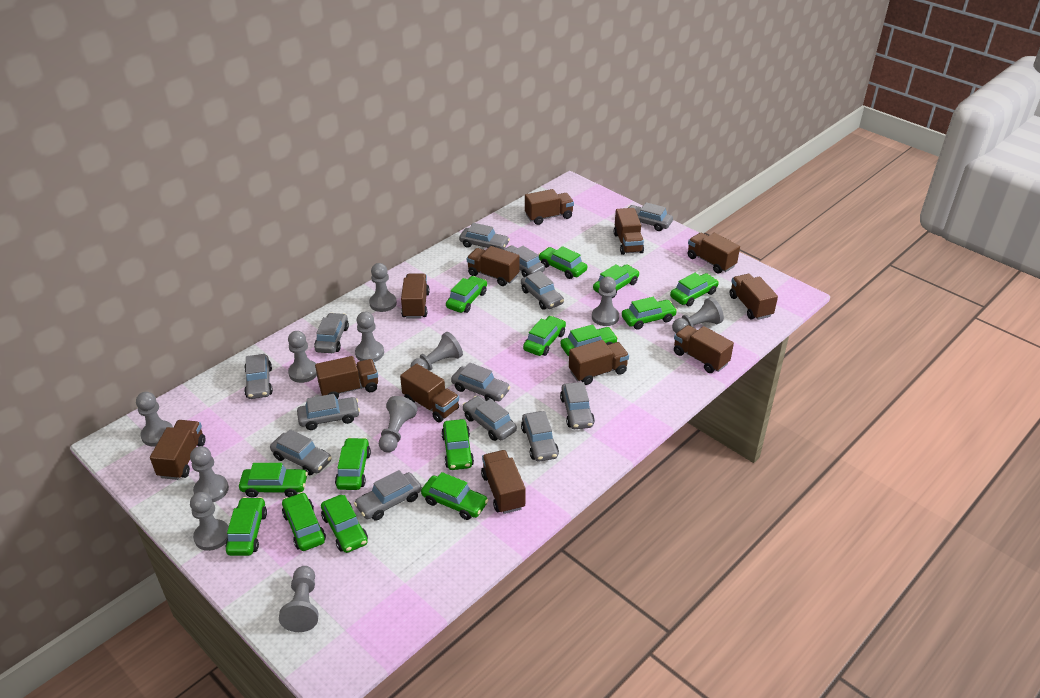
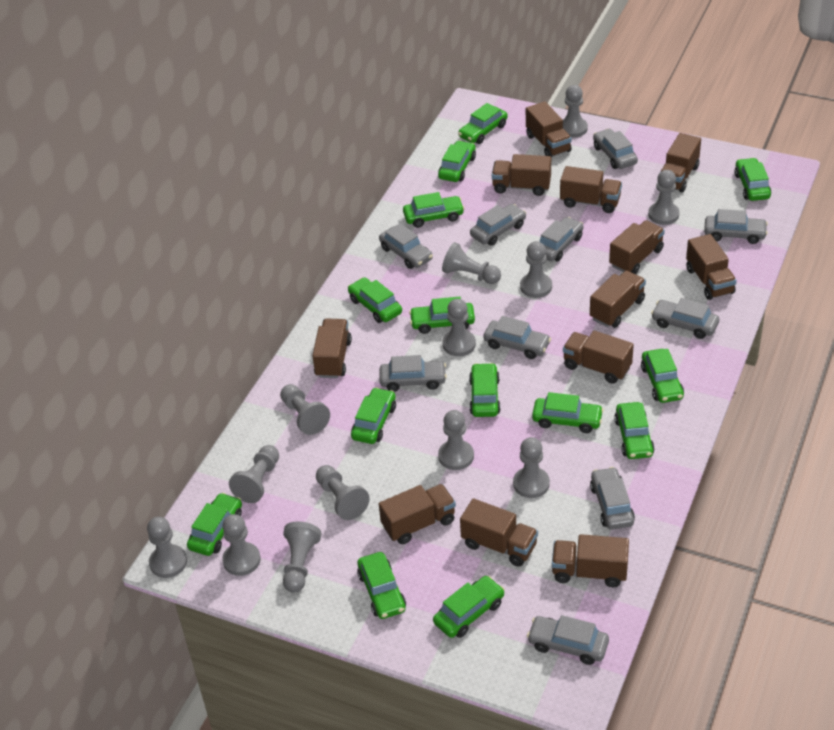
grey car: 13 -> 10
grey pawn: 11 -> 13

